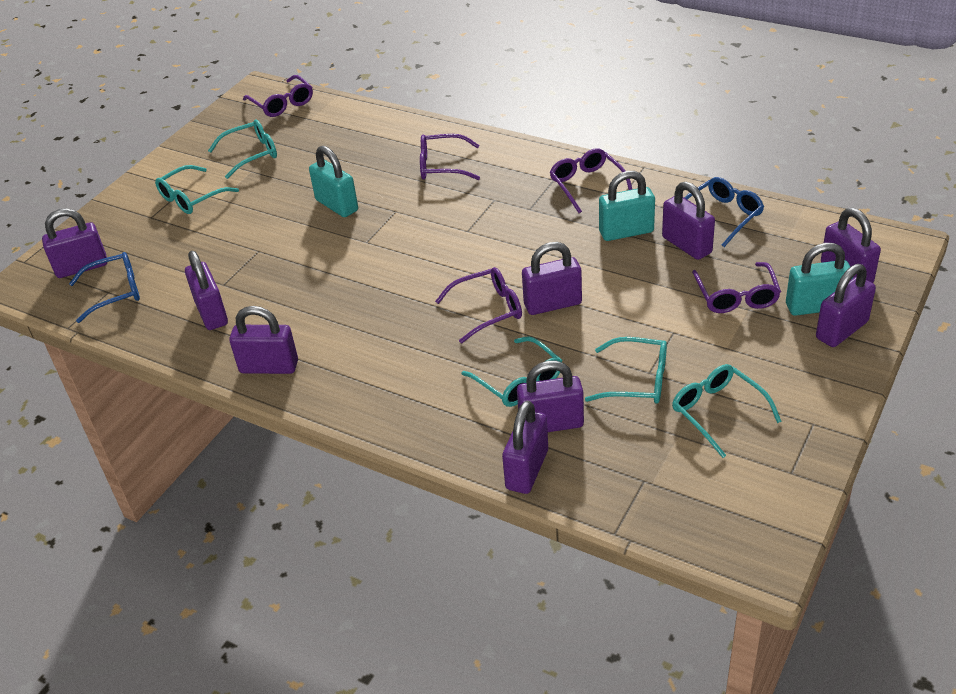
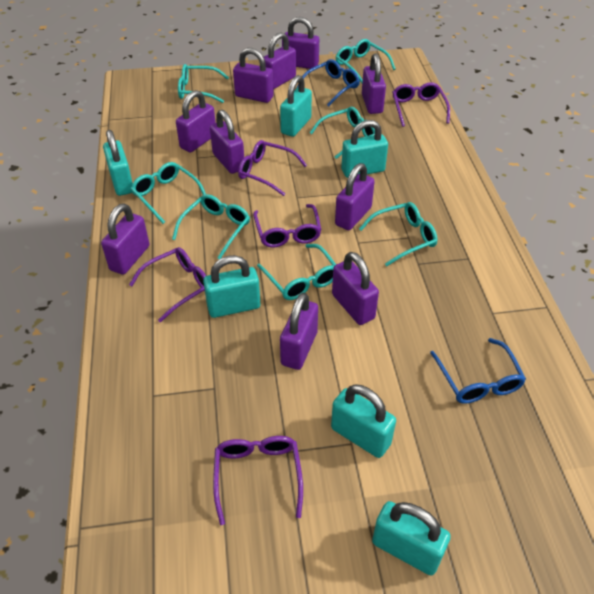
purple padlock: 9 -> 10
turquoise glasses: 5 -> 7
turquoise padlock: 3 -> 6

